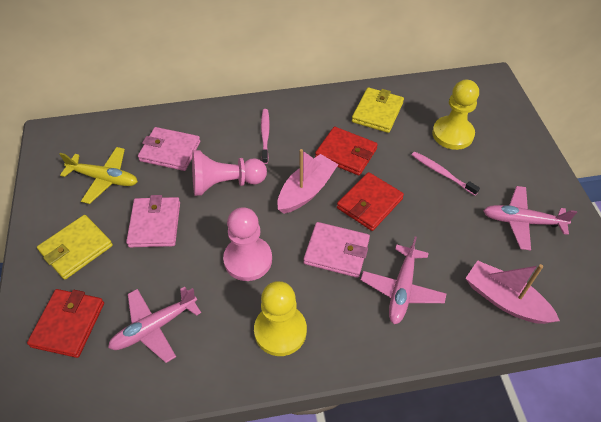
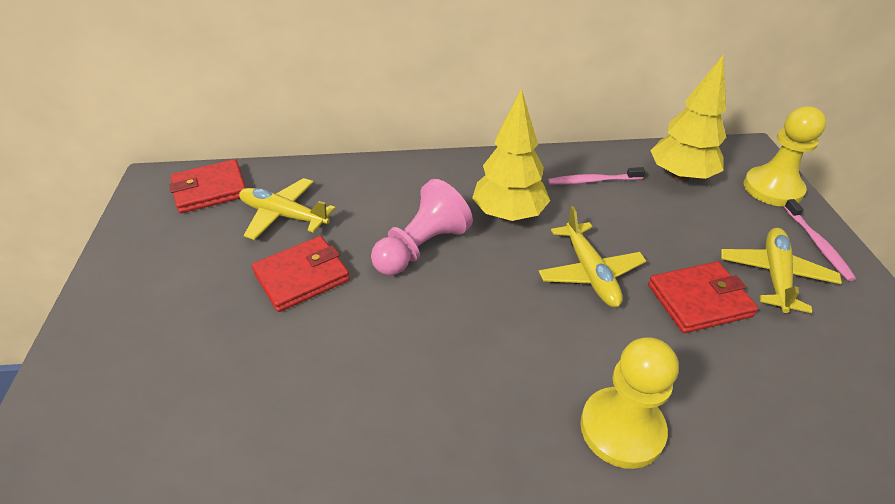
pink boat: 2 -> 0
pink pawn: 2 -> 1
pink plane: 3 -> 0
pink wallet: 3 -> 0
yellow plane: 1 -> 3
yellow tree: 0 -> 2
yellow wallet: 2 -> 0

